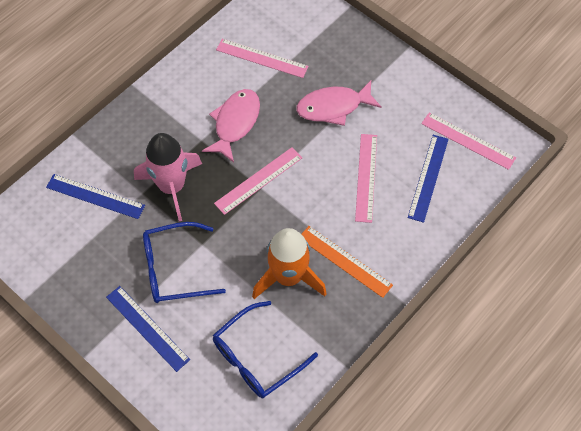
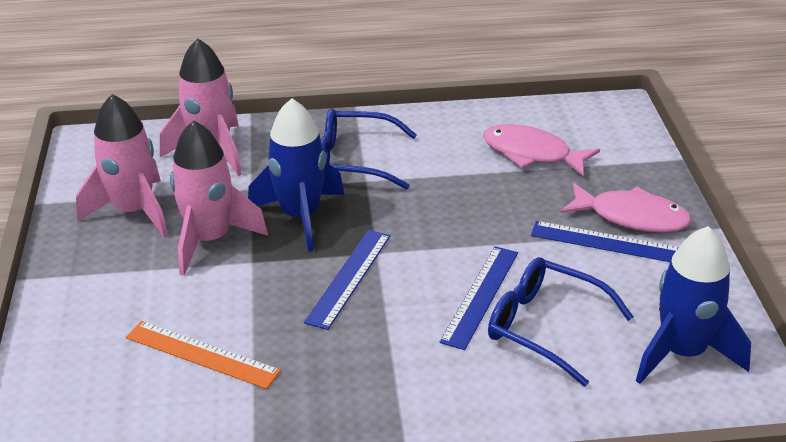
blue rocket: 0 -> 2
orange rocket: 1 -> 0
pink rocket: 1 -> 3
pink ruler: 4 -> 0

